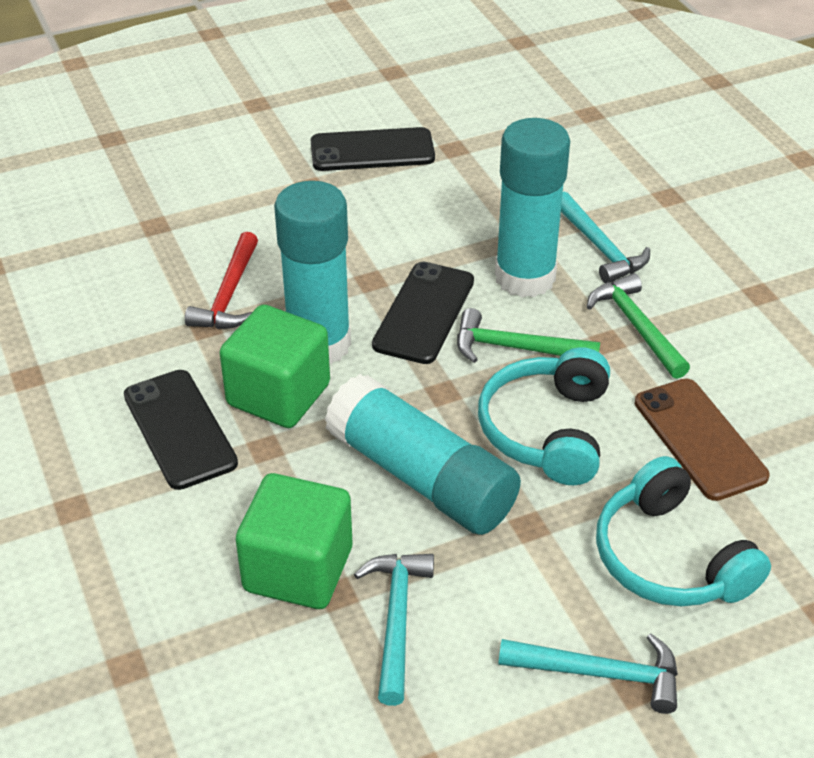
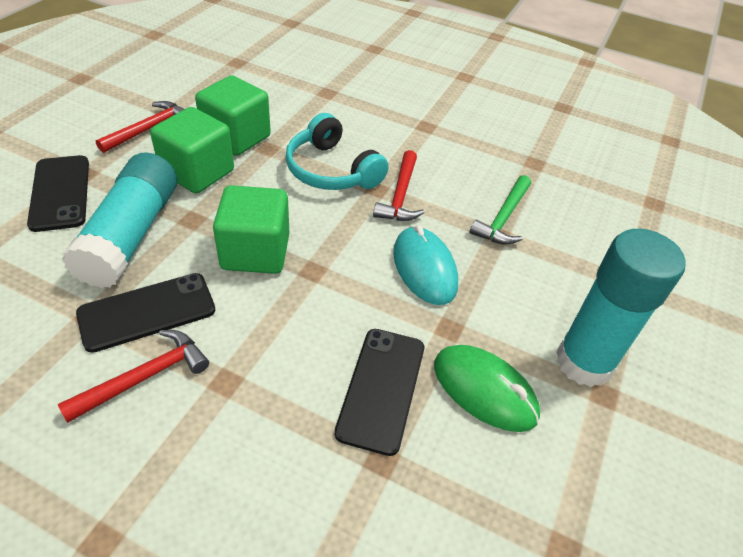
brown phone: 1 -> 0
green cube: 2 -> 3
green hammer: 2 -> 1
green mouse: 0 -> 1
red hammer: 1 -> 3
turquoise glue stick: 3 -> 2
turquoise hammer: 3 -> 0
turquoise headphones: 2 -> 1
turquoise mouse: 0 -> 1

